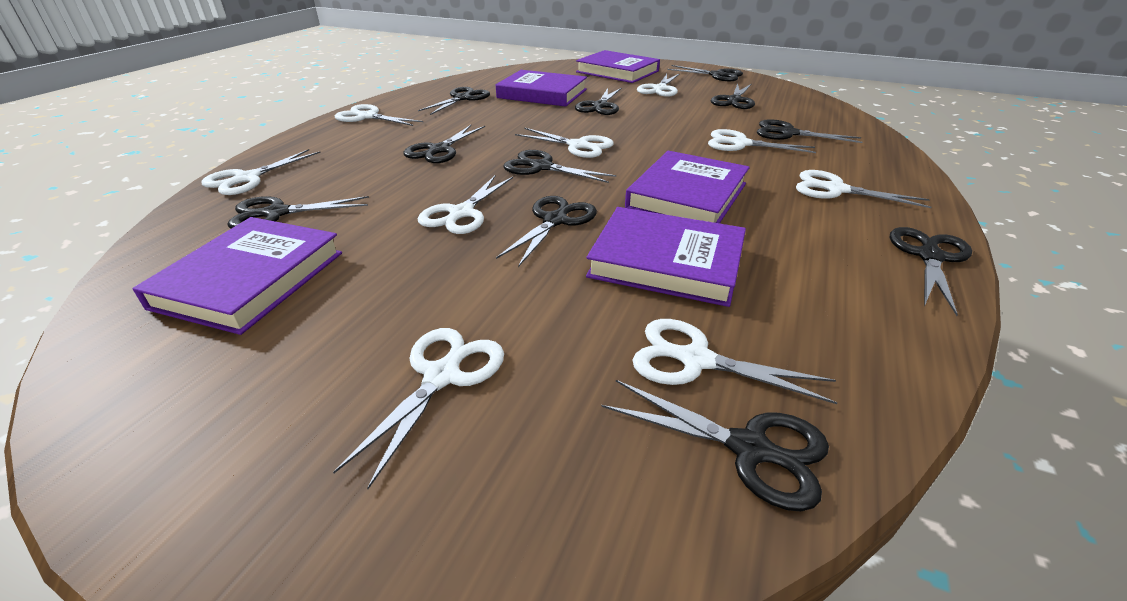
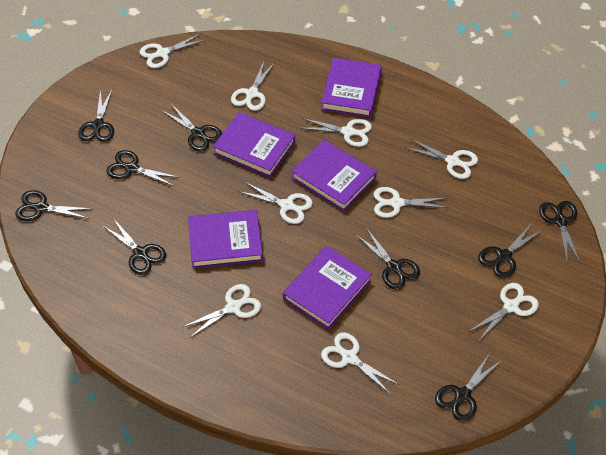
black scissors: 11 -> 9

